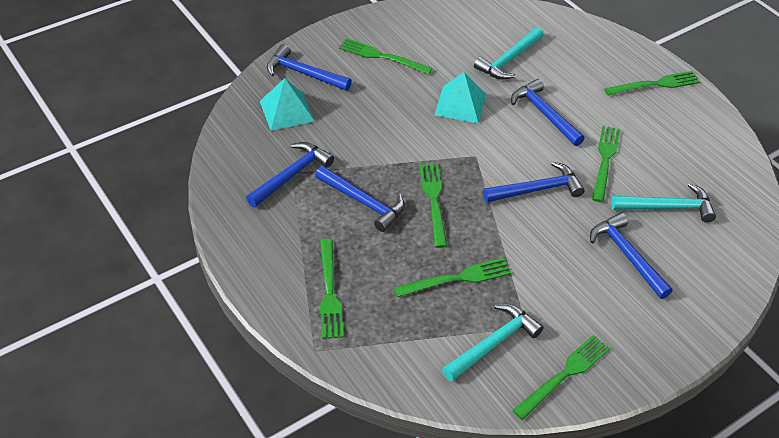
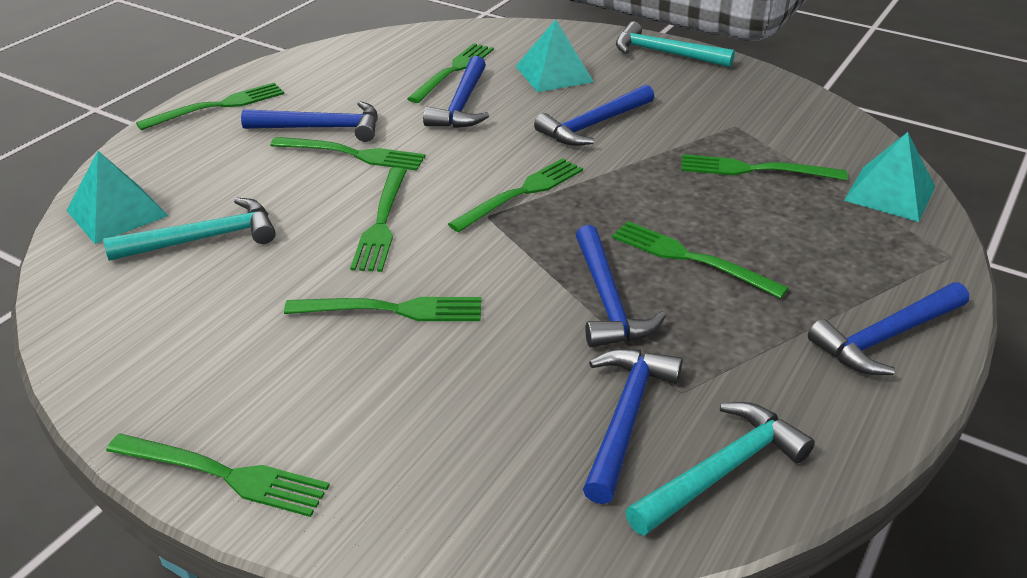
green fork: 7 -> 9
turquoise pyramid: 2 -> 3

